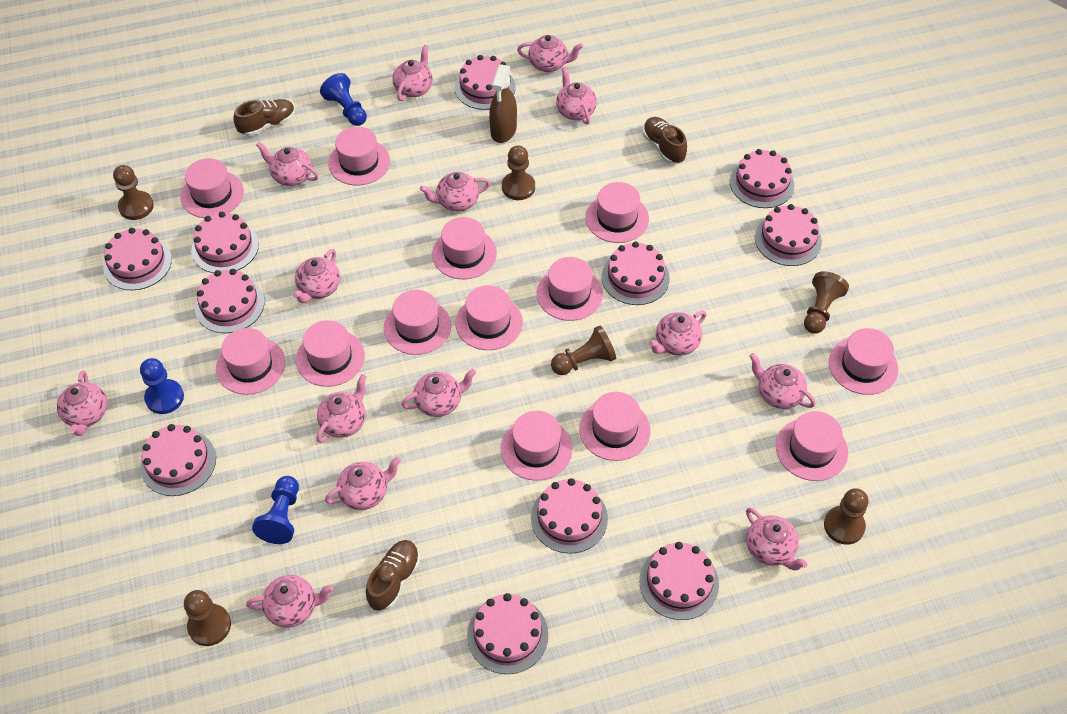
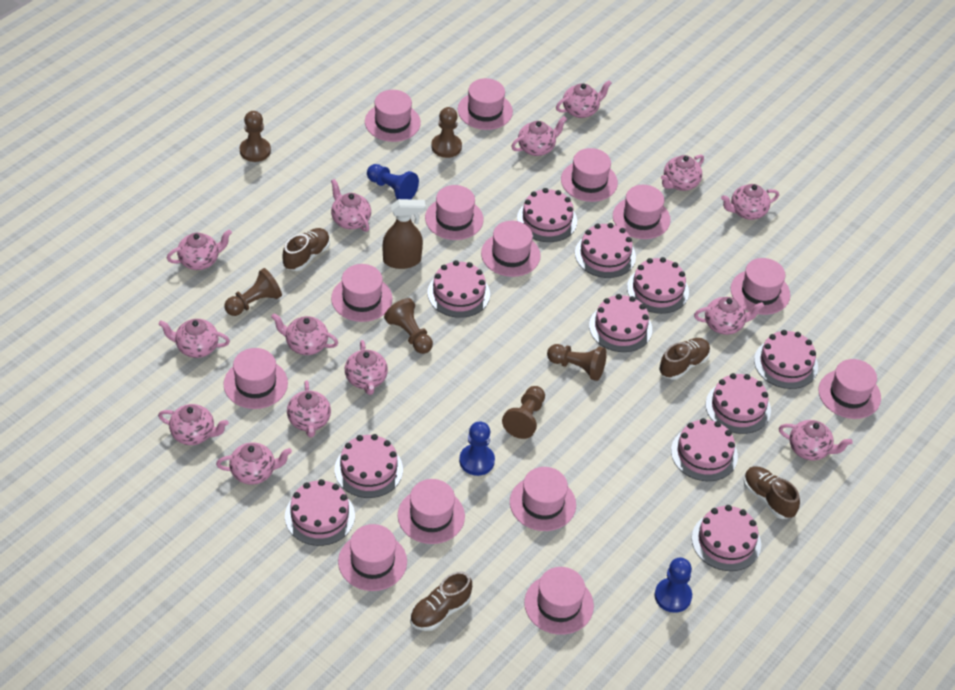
brown shoe: 3 -> 4
pink hat: 13 -> 14

